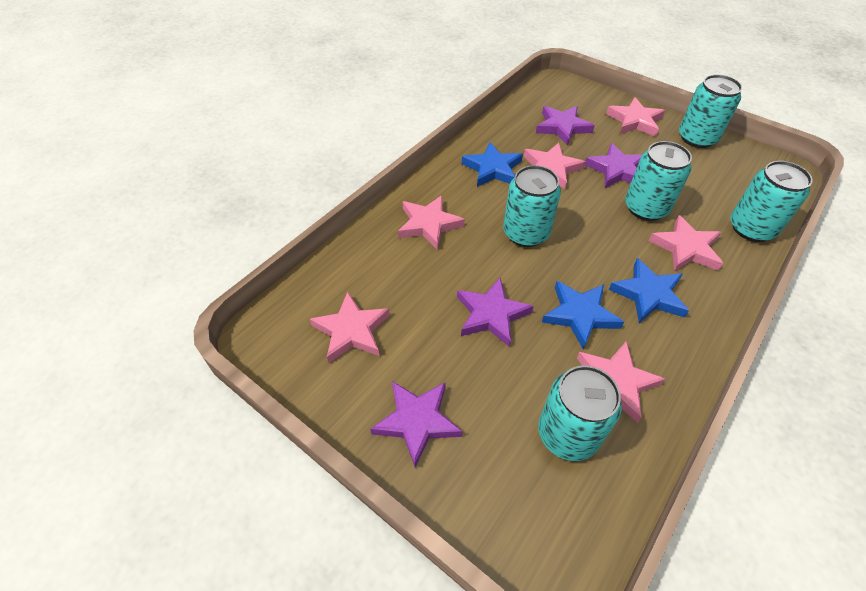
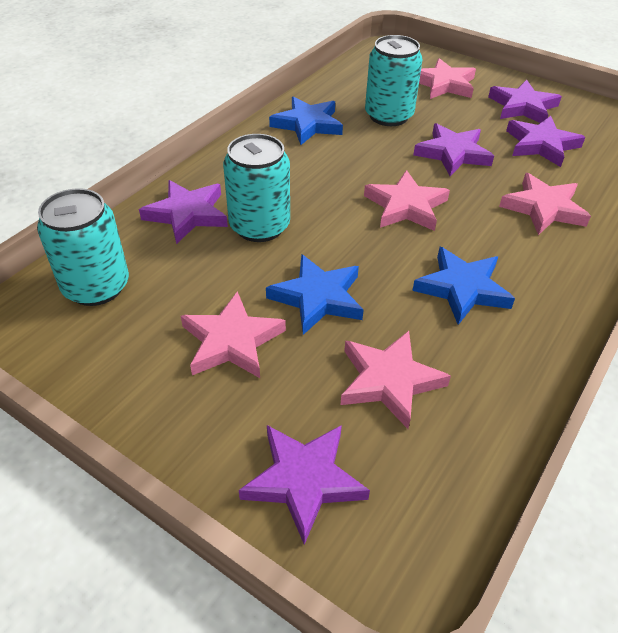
pink star: 6 -> 5
purple star: 4 -> 5
turquoise can: 5 -> 3

